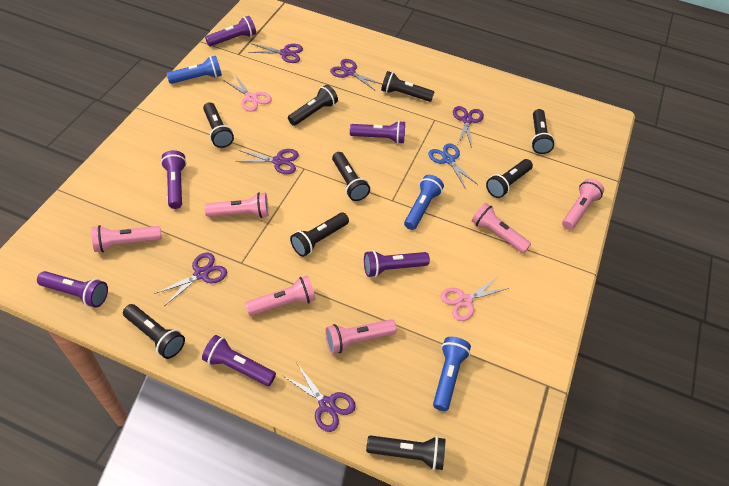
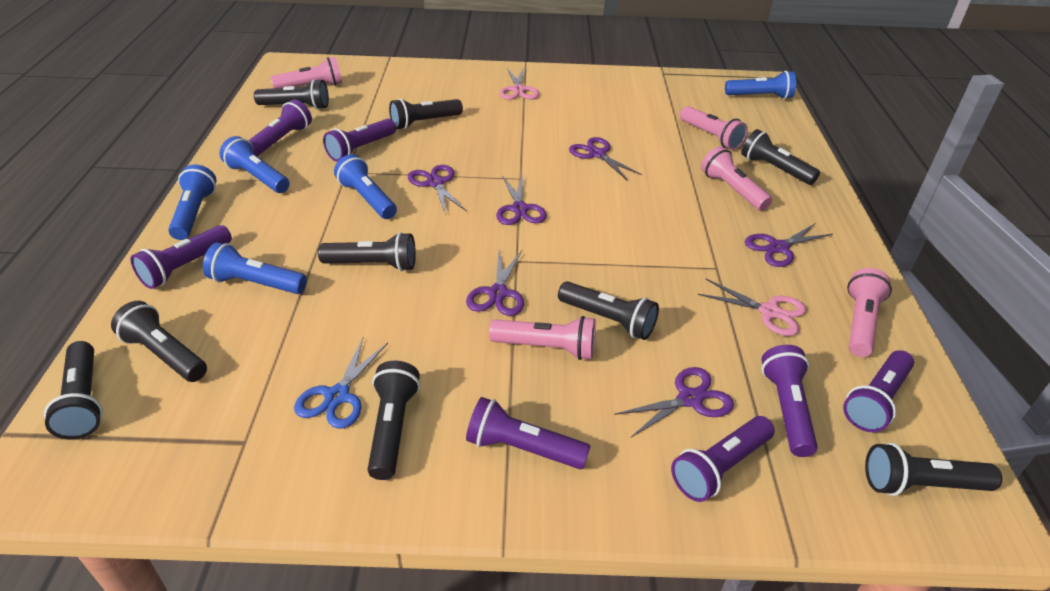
blue flashlight: 3 -> 5
pink flashlight: 6 -> 5
purple flashlight: 6 -> 7

